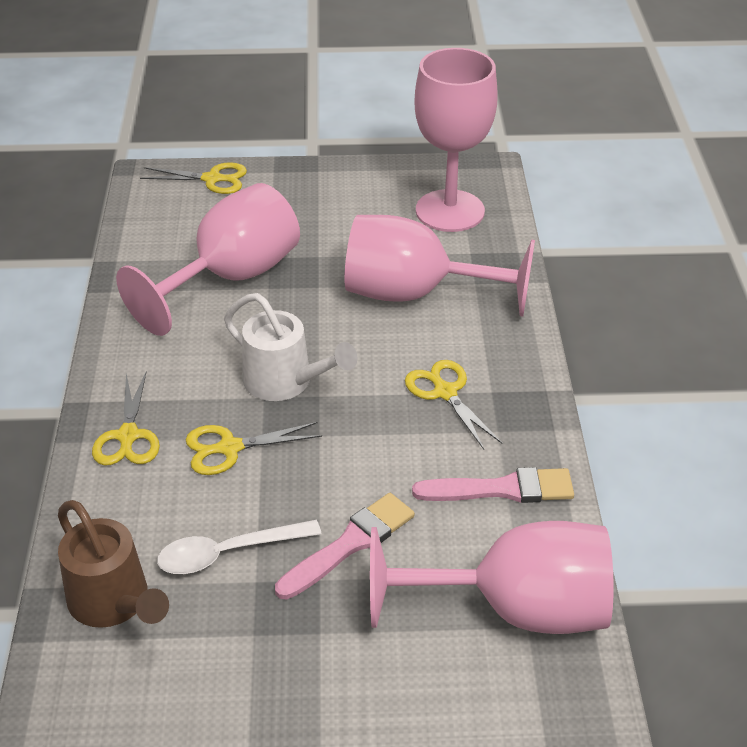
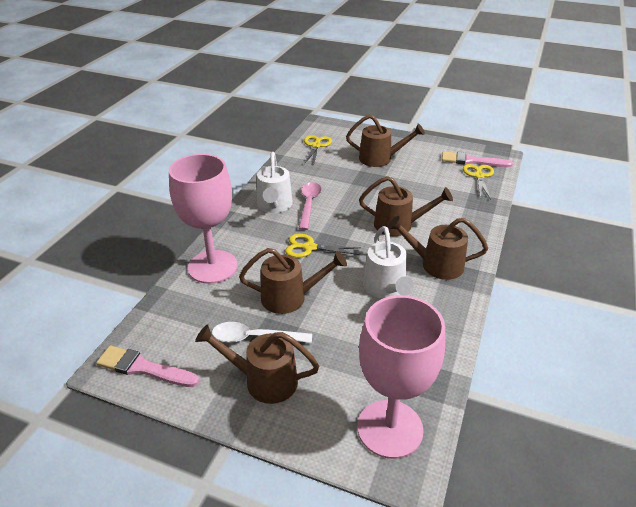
brown watering can: 1 -> 5
pink goblet: 4 -> 2
pink spoon: 0 -> 1
white watering can: 1 -> 2
yellow scissors: 4 -> 3

